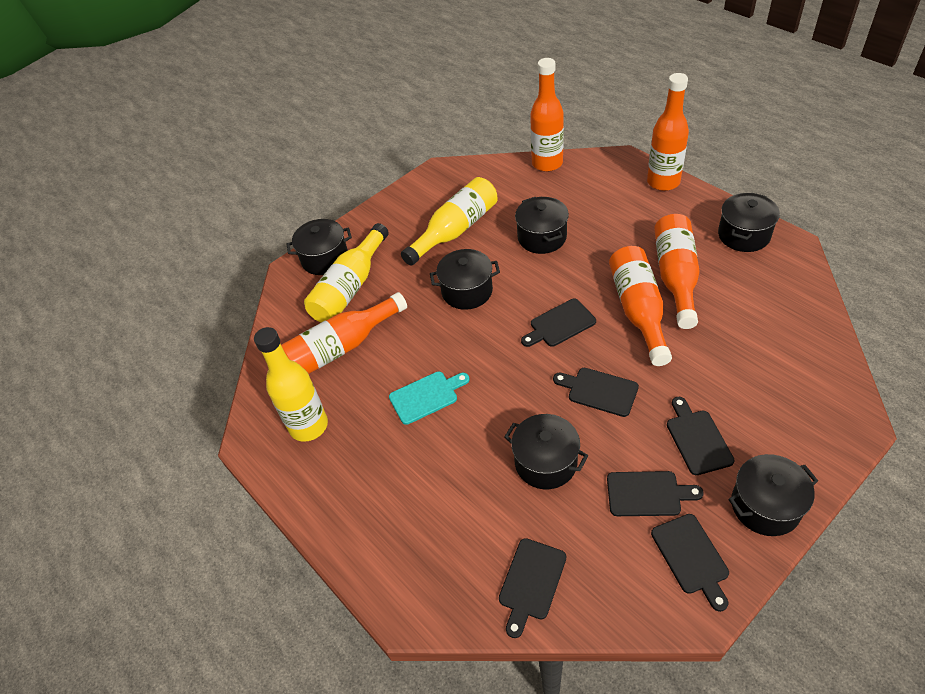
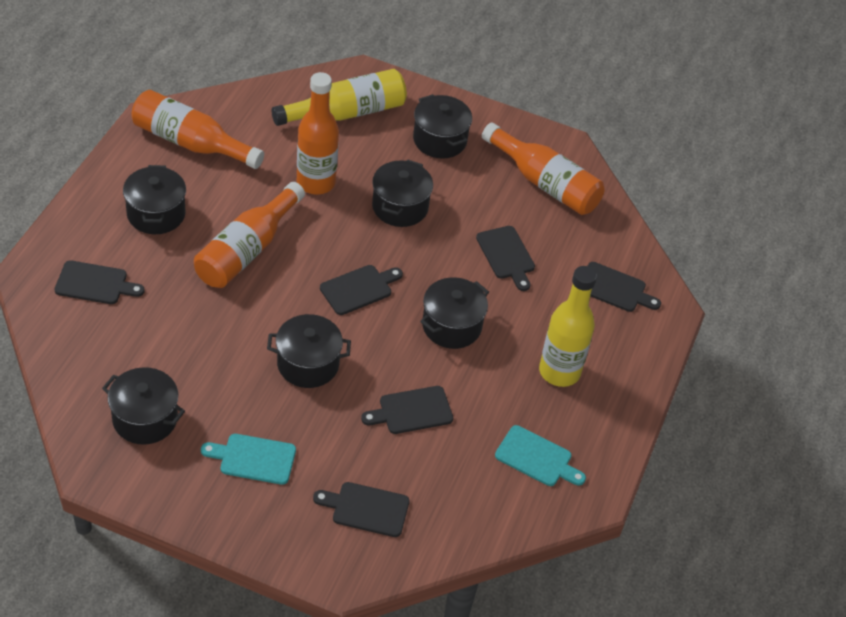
orange bottle: 5 -> 4
turquoise cutting board: 1 -> 2
yellow bottle: 3 -> 2

